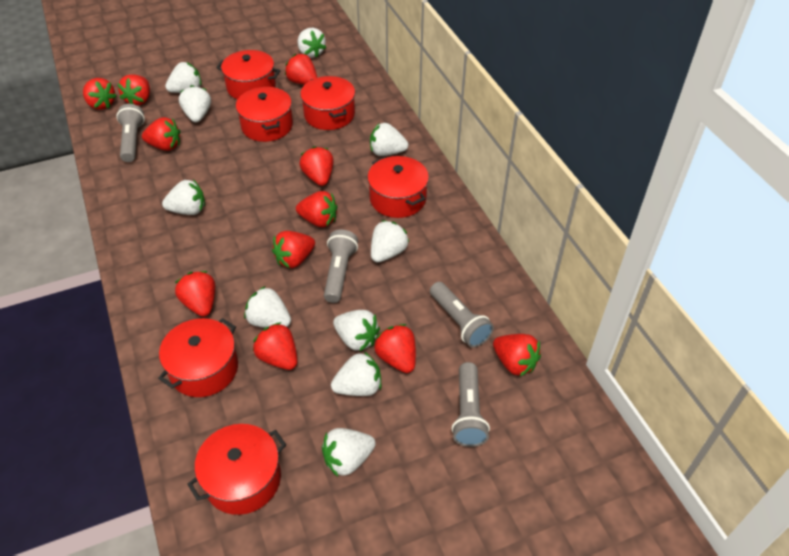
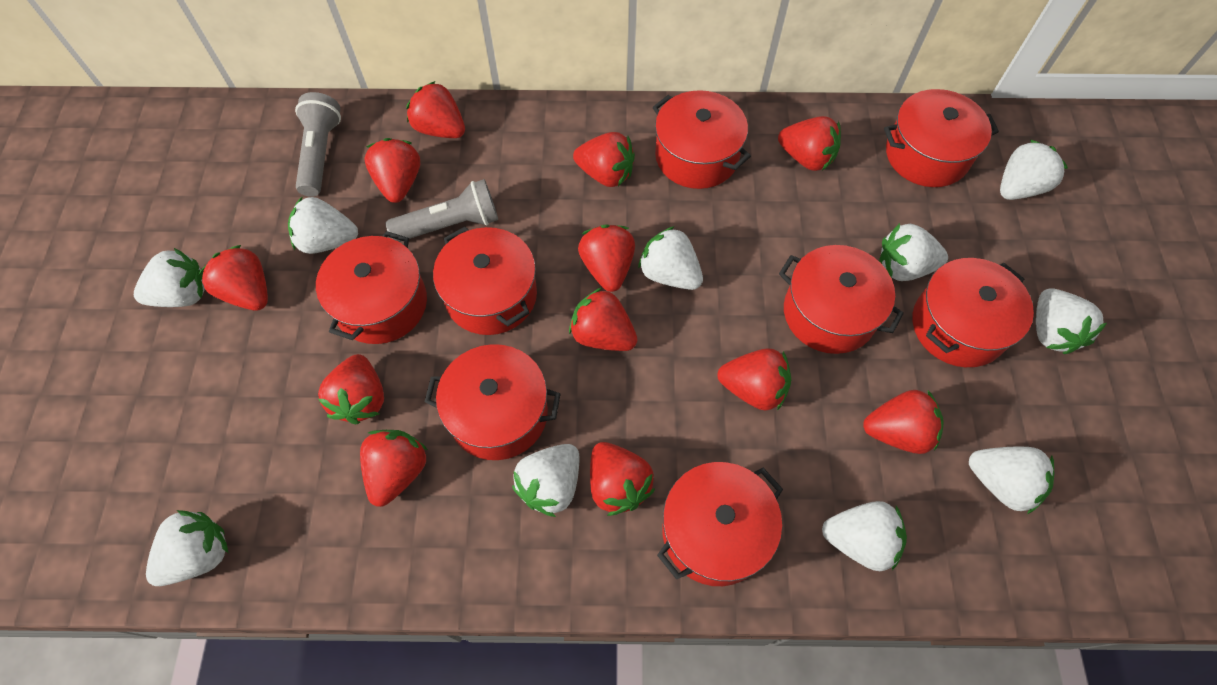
grey flashlight: 4 -> 2
red pot: 6 -> 8
red strawberry: 11 -> 12

